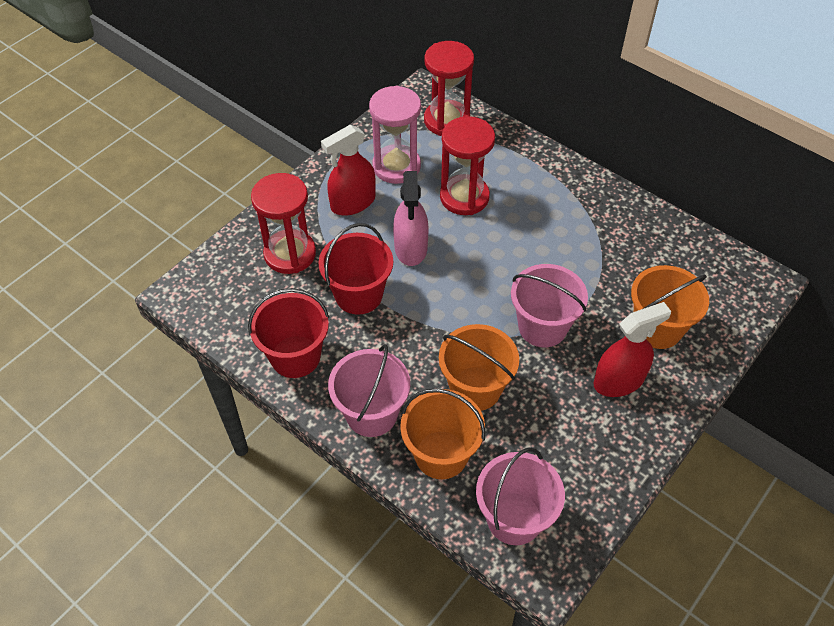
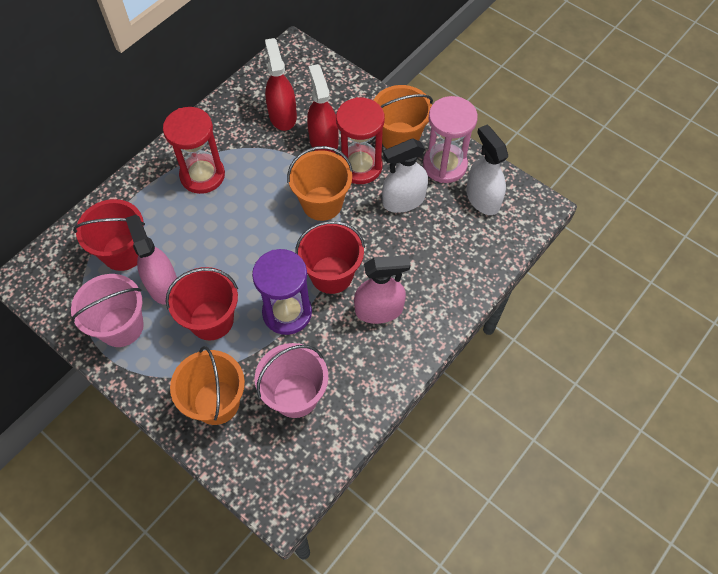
pink bucket: 3 -> 2
pink spray bottle: 1 -> 2
purple hourglass: 0 -> 1
red bucket: 2 -> 3
red hourglass: 3 -> 2
white spray bottle: 0 -> 2

